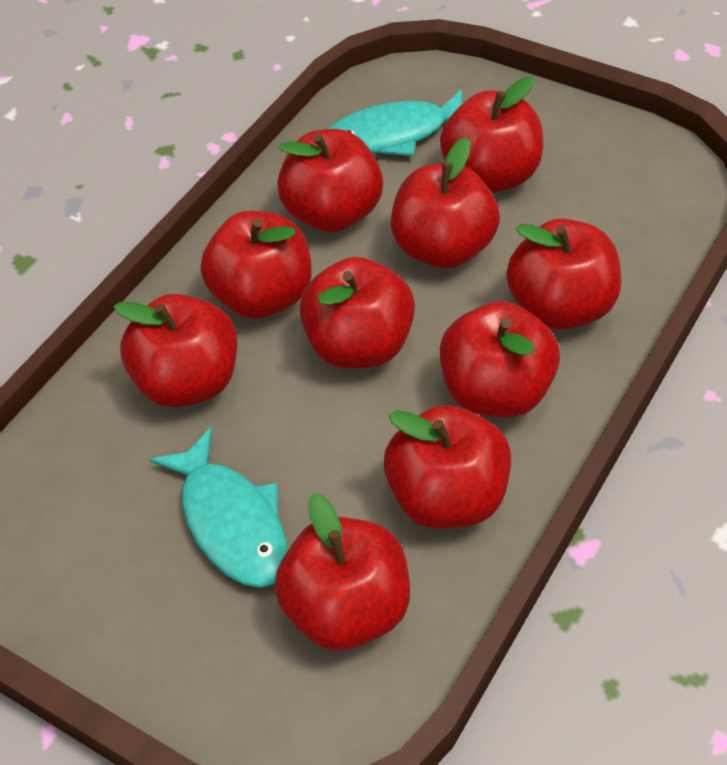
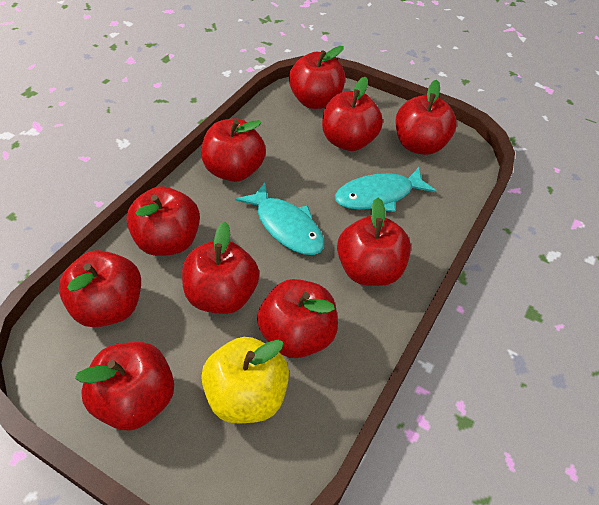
yellow apple: 0 -> 1

